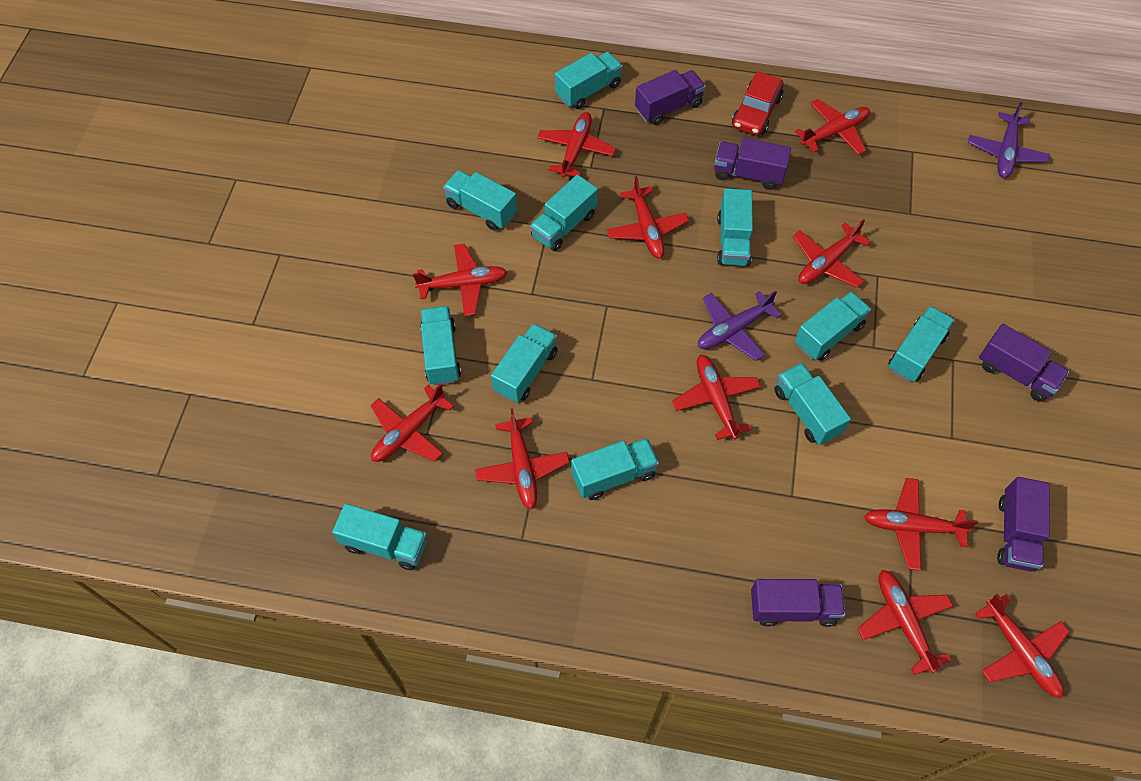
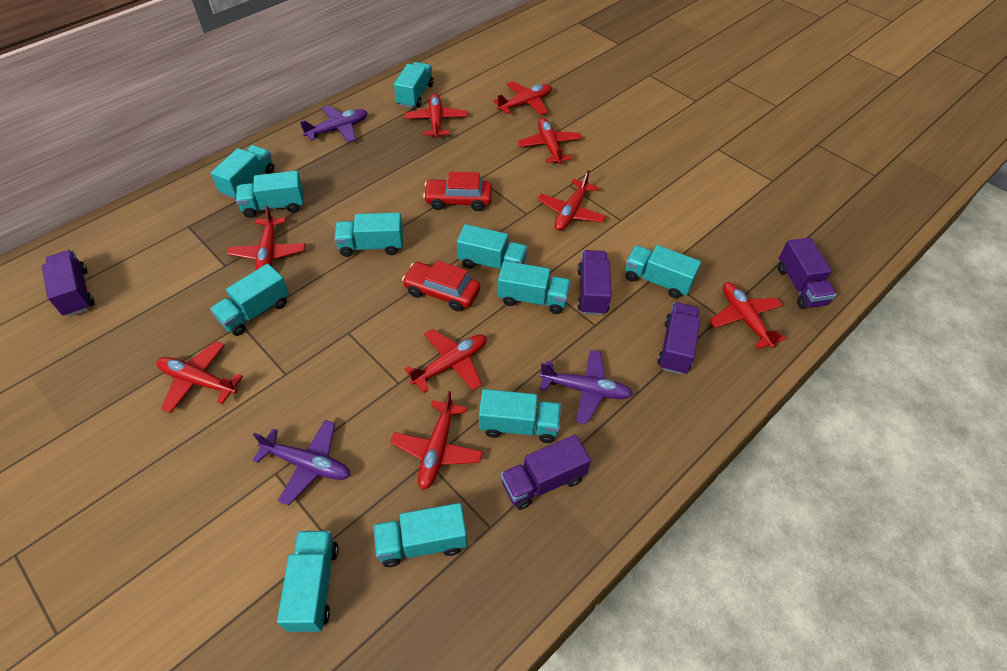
purple plane: 2 -> 3
red car: 1 -> 2
red plane: 11 -> 9

